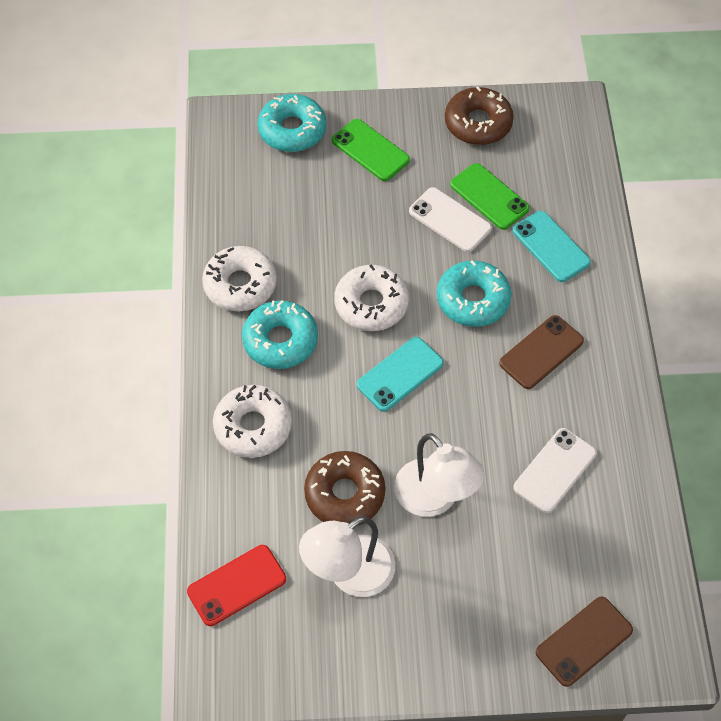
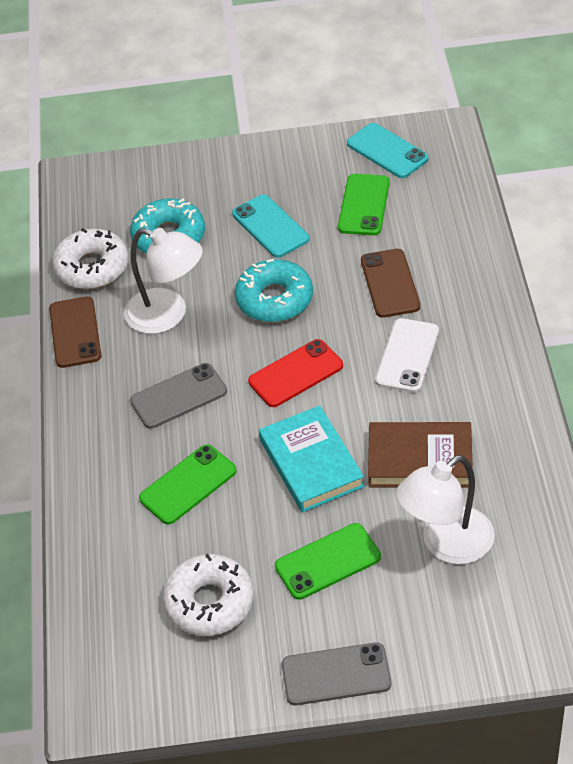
brown book: 0 -> 1
brown donut: 2 -> 0
green phone: 2 -> 3
grey phone: 0 -> 2
turquoise book: 0 -> 1
turquoise donut: 3 -> 2
white donut: 3 -> 2
white phone: 2 -> 1

